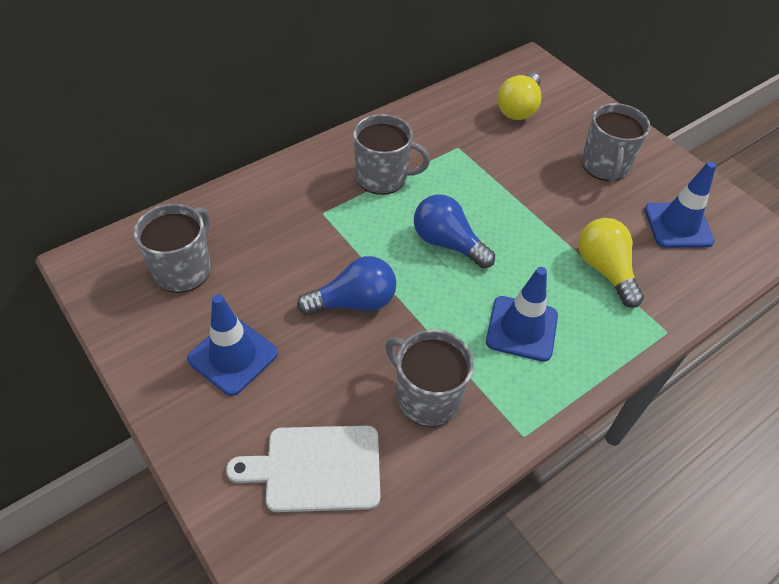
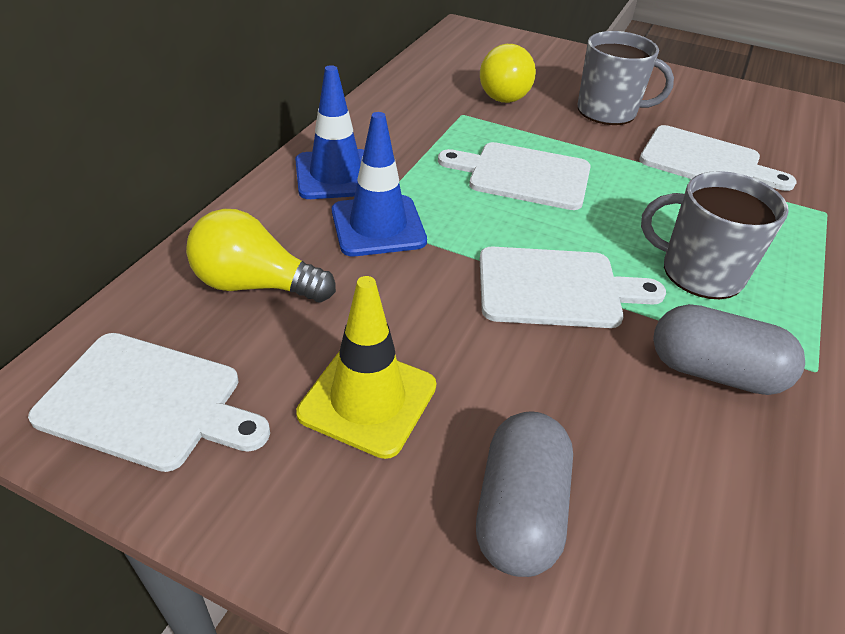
blue light bulb: 2 -> 0
blue traffic cone: 3 -> 2
grey capsule: 0 -> 2
grey mug: 4 -> 2
white cutting board: 1 -> 4
yellow traffic cone: 0 -> 1

